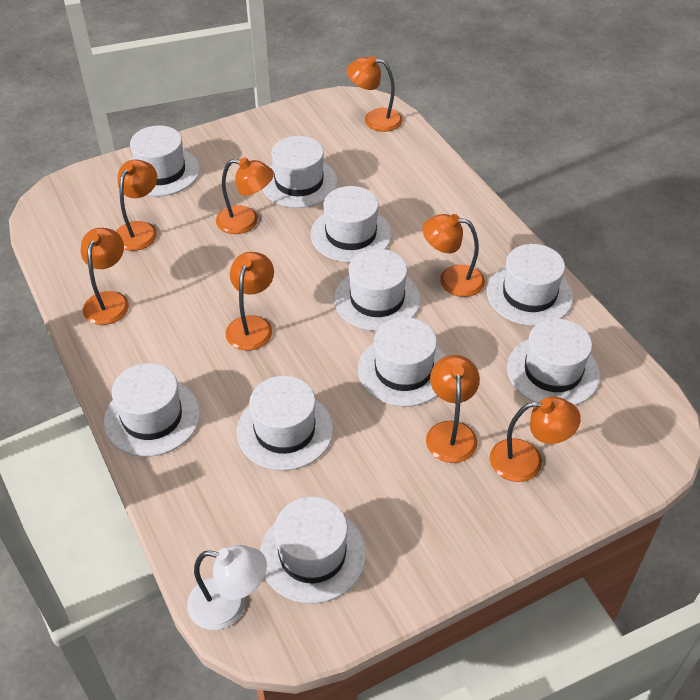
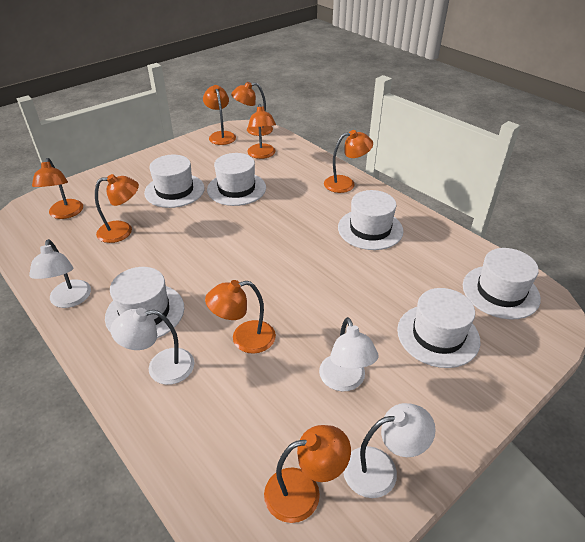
white hat: 10 -> 6
white lamp: 1 -> 4

